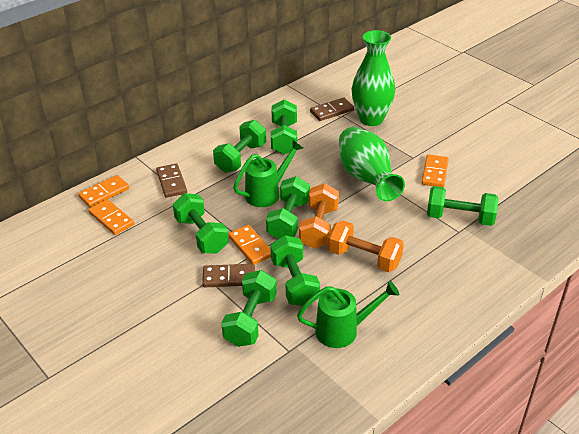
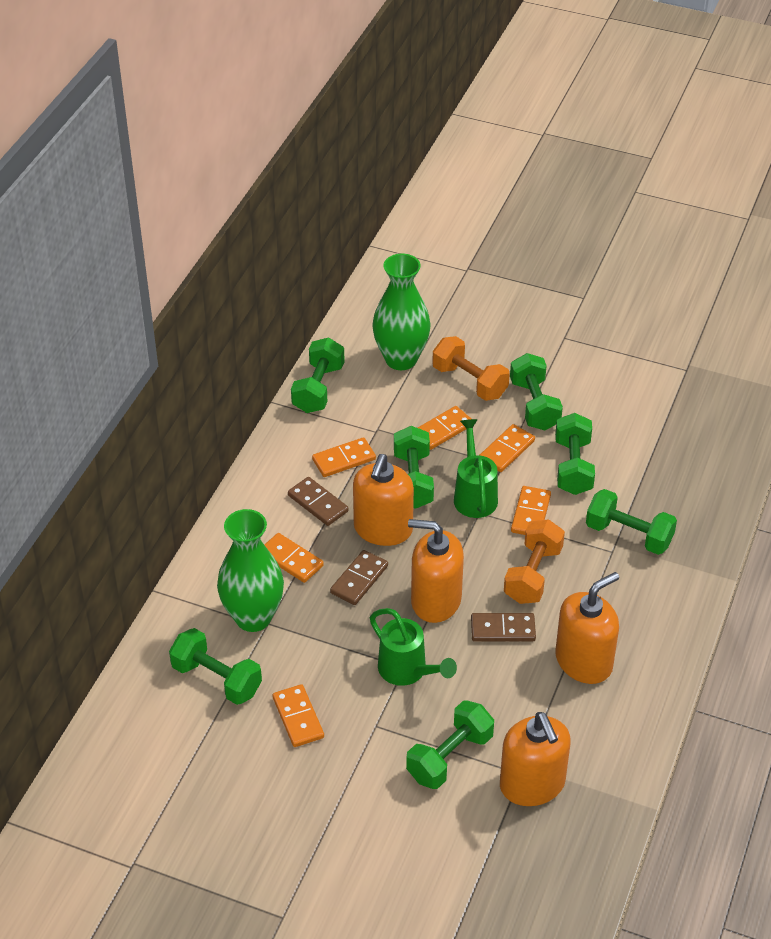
orange domino: 4 -> 6
orange soap dispenser: 0 -> 4

